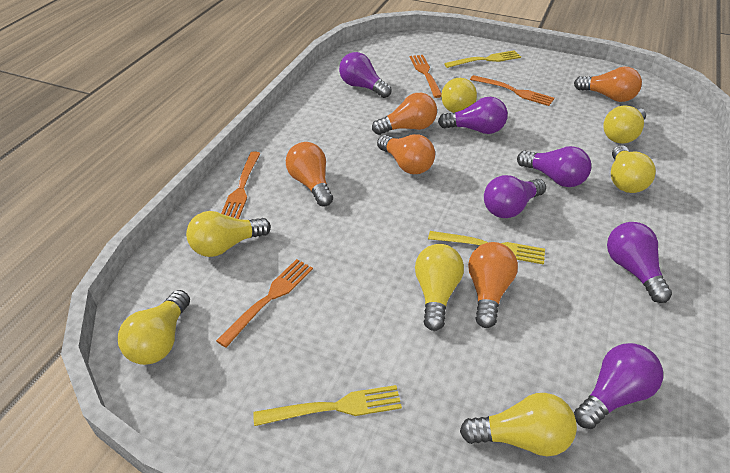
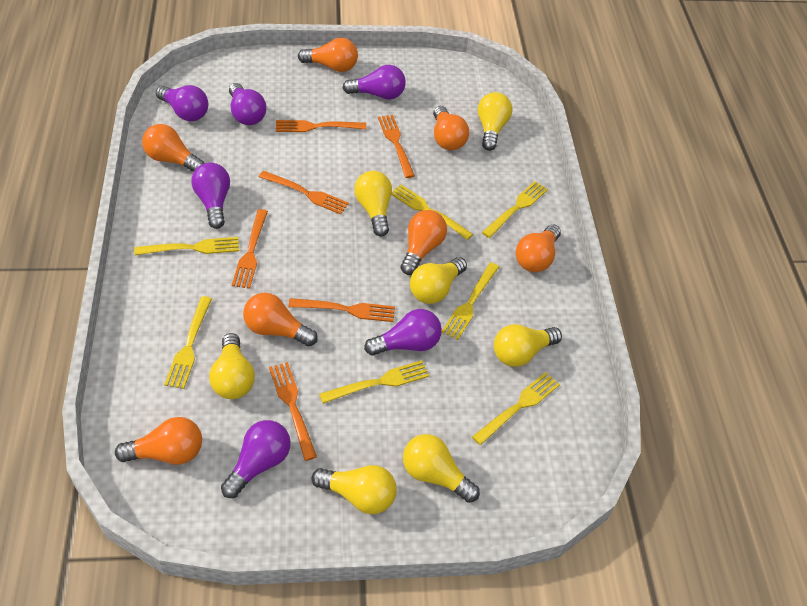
orange fork: 4 -> 6
orange light bulb: 5 -> 7
yellow fork: 3 -> 7

